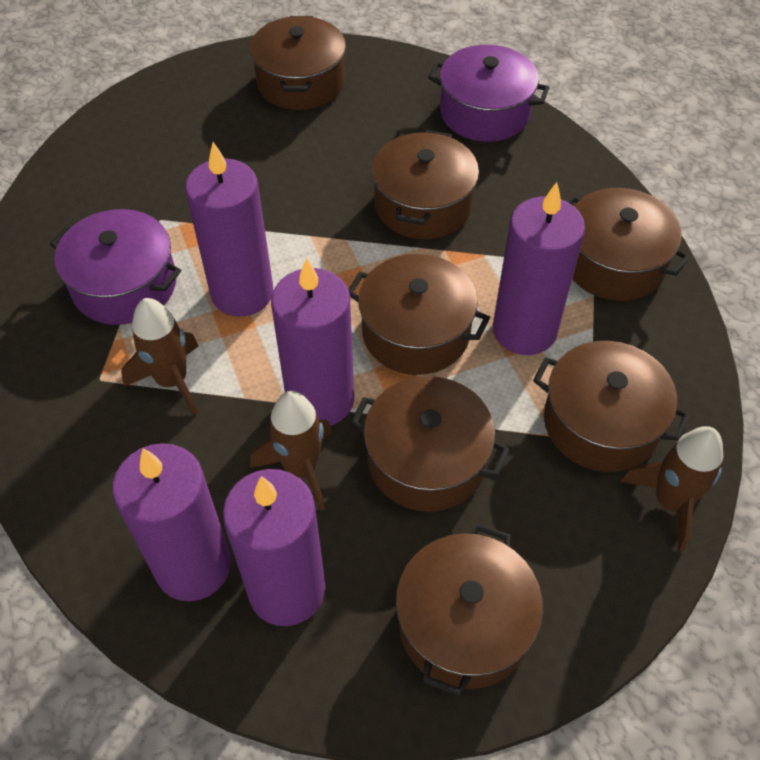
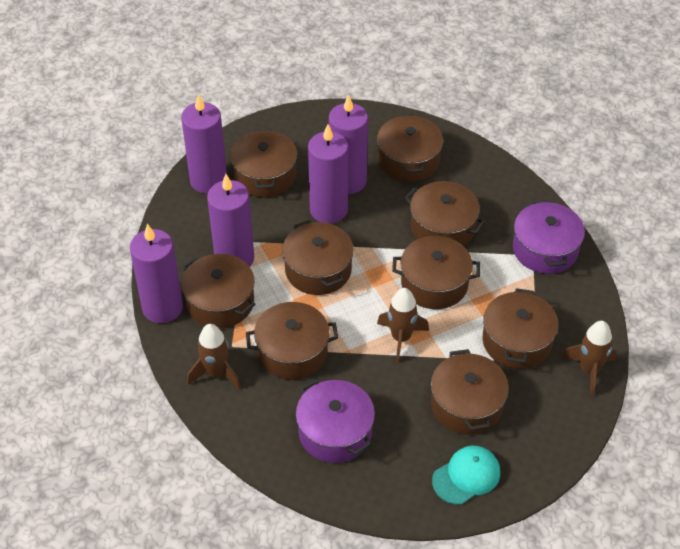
brown pot: 7 -> 9
turquoise cap: 0 -> 1

